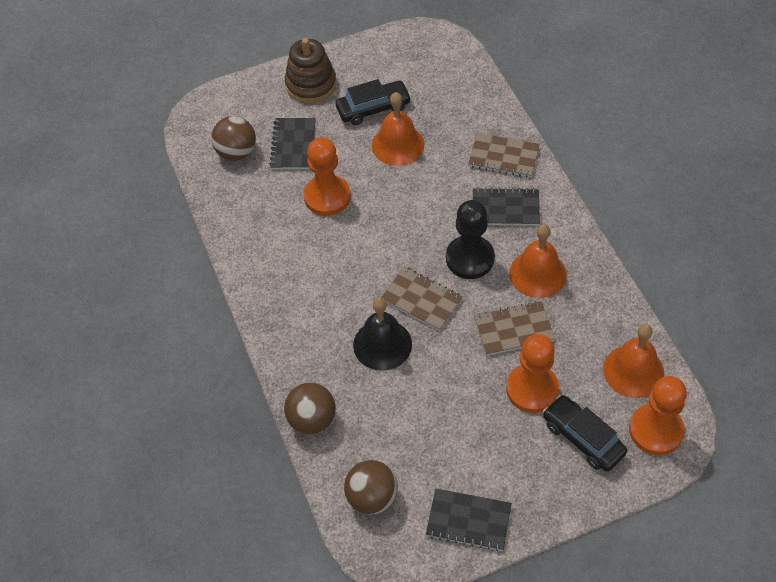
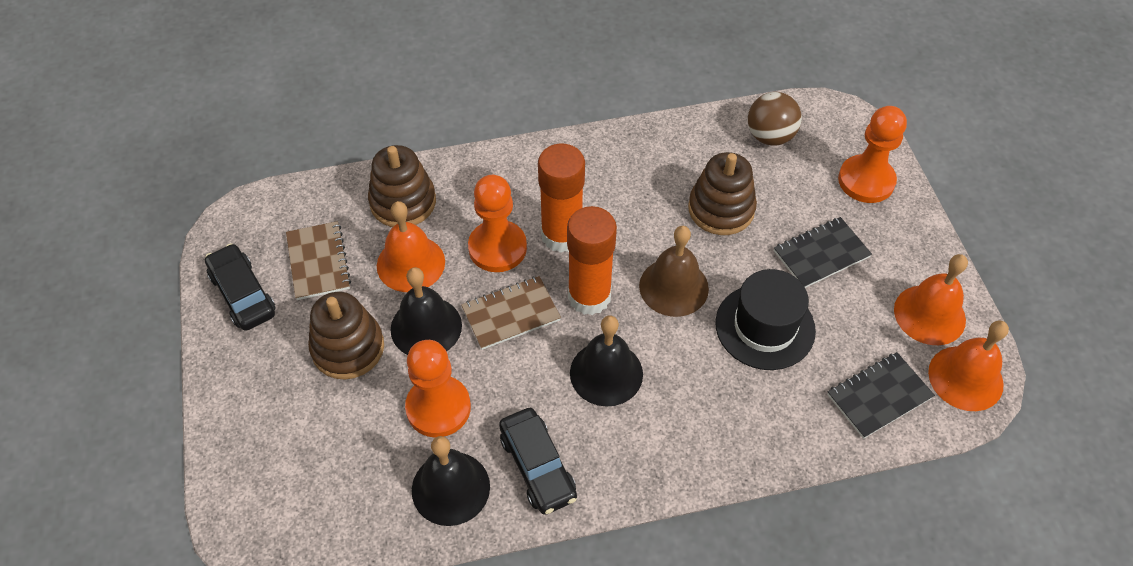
black bell: 1 -> 3
black hat: 0 -> 1
black notebook: 3 -> 2
black pawn: 1 -> 0
brown ball: 3 -> 1
brown bell: 0 -> 1
brown notebook: 3 -> 2
brown stacking toy: 1 -> 3
orange glue stick: 0 -> 2

